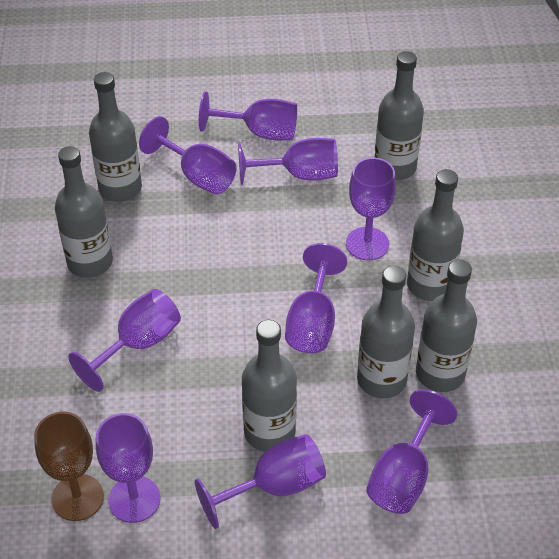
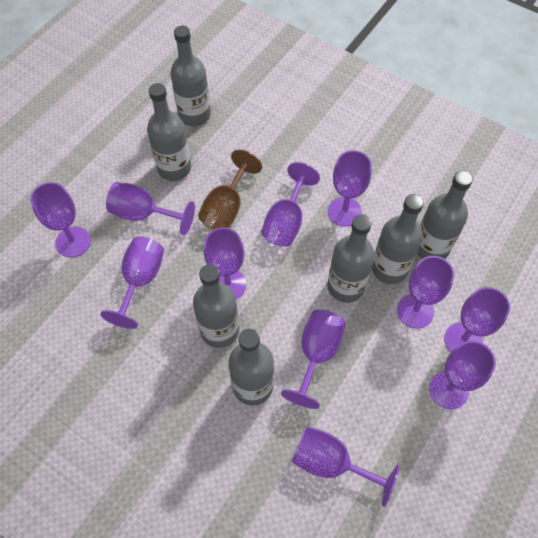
purple goblet: 9 -> 11

